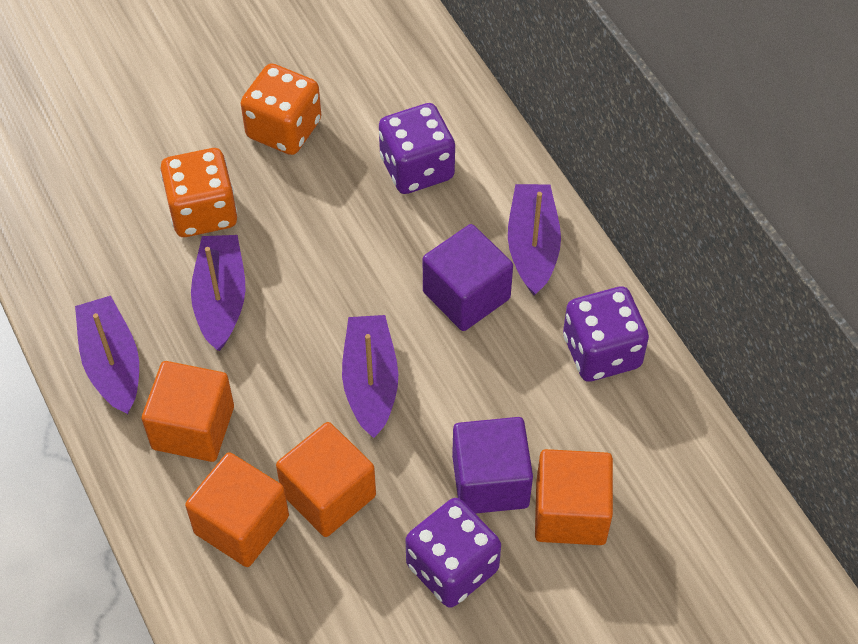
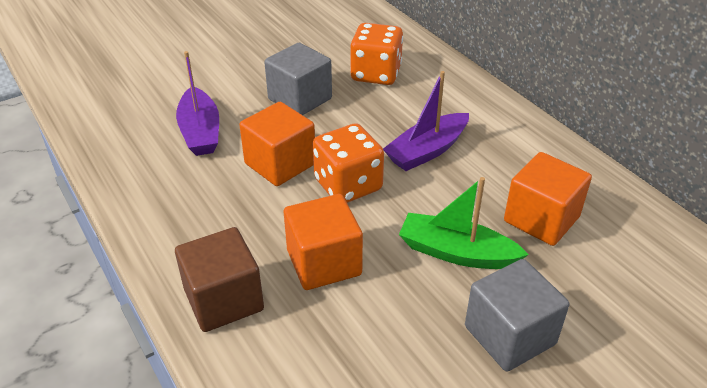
brown cube: 0 -> 1
green boat: 0 -> 1
grey cube: 0 -> 2
orange cube: 4 -> 3
purple boat: 4 -> 2
purple cube: 2 -> 0
purple dice: 3 -> 0

